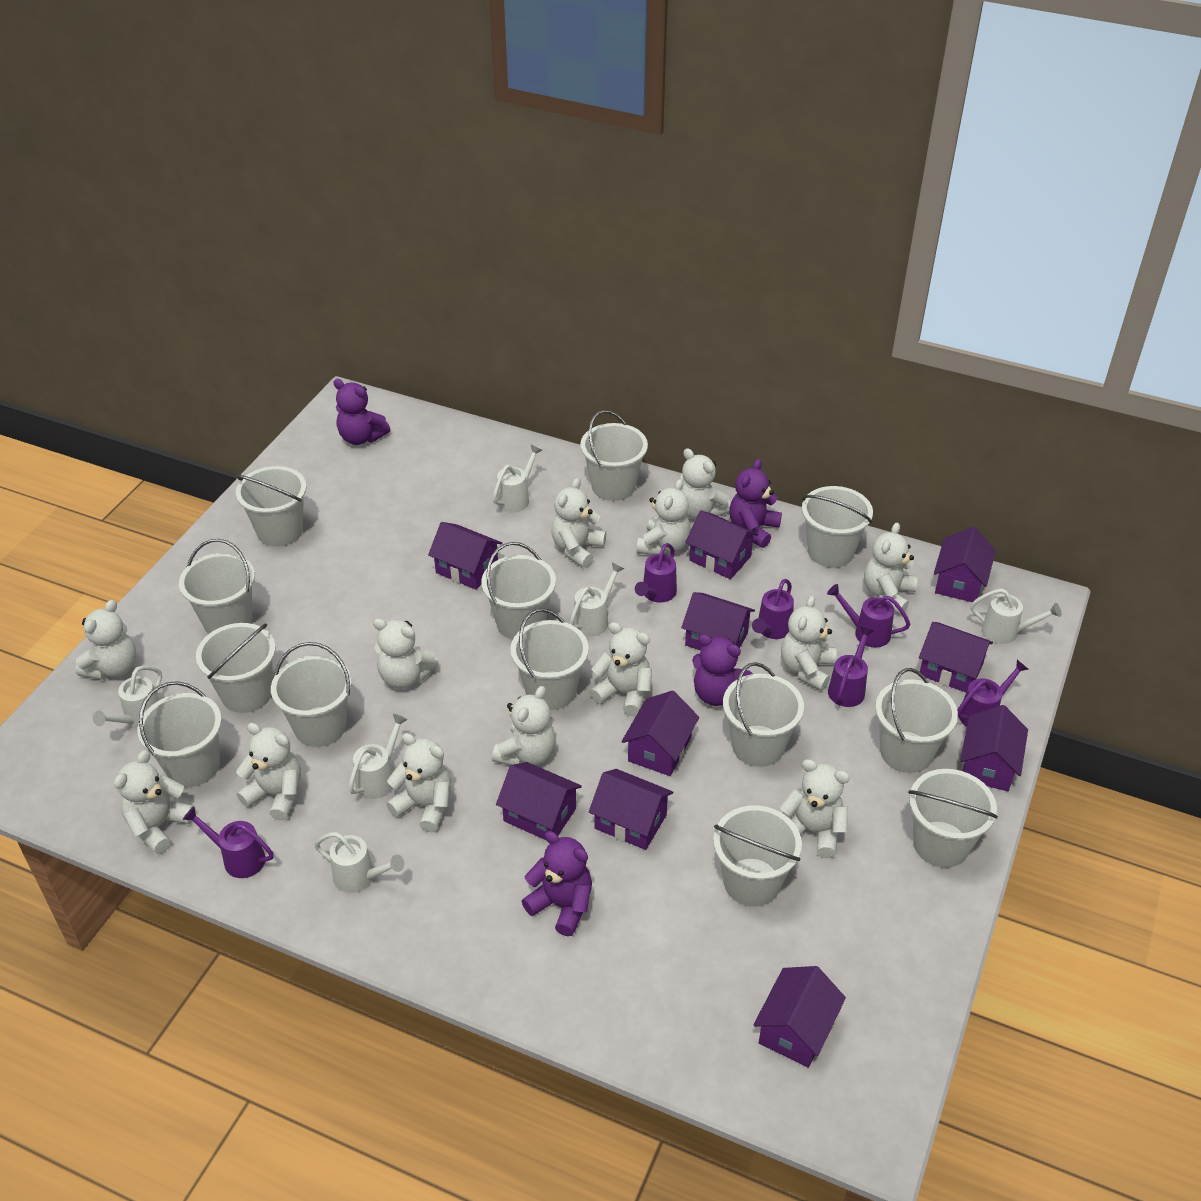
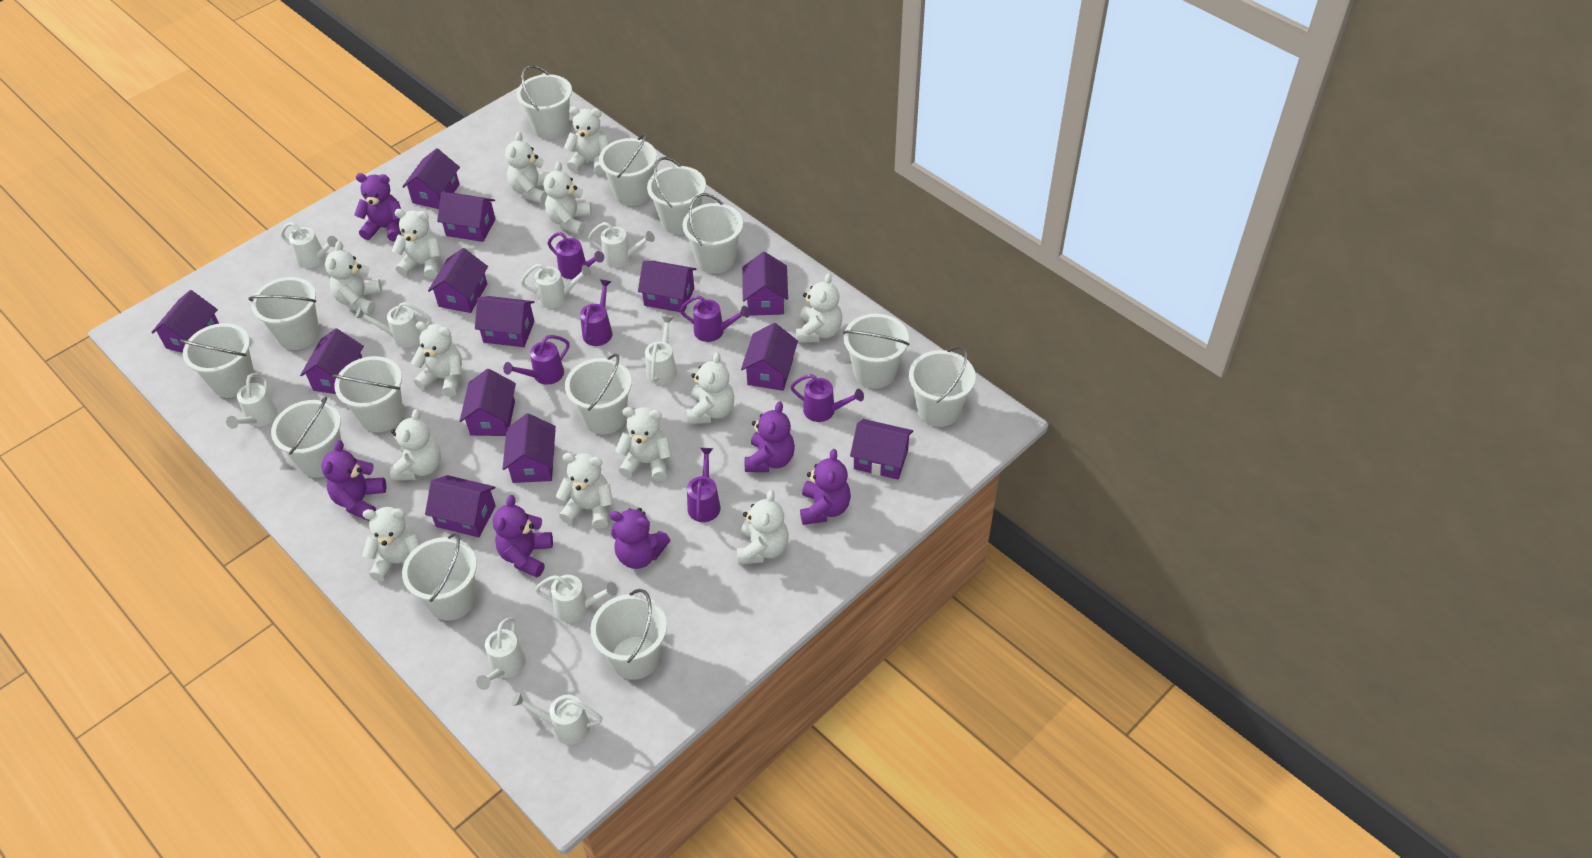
purple house: 10 -> 13
purple teddy bear: 4 -> 6
white watering can: 6 -> 9

